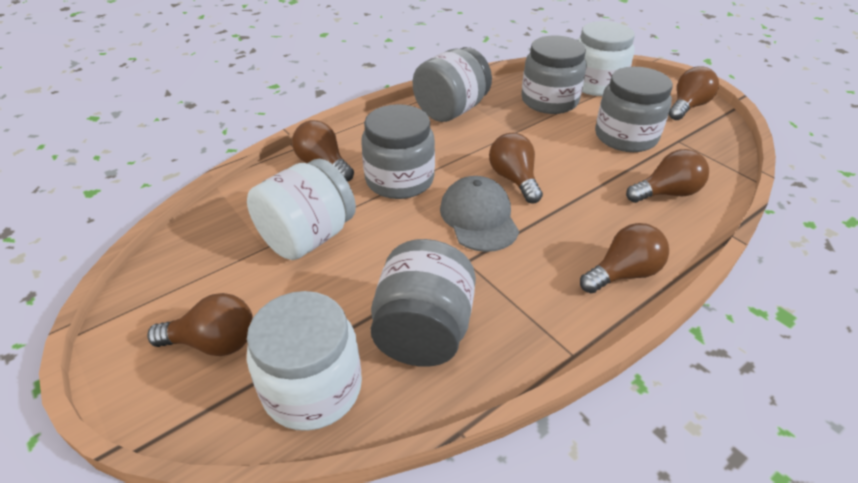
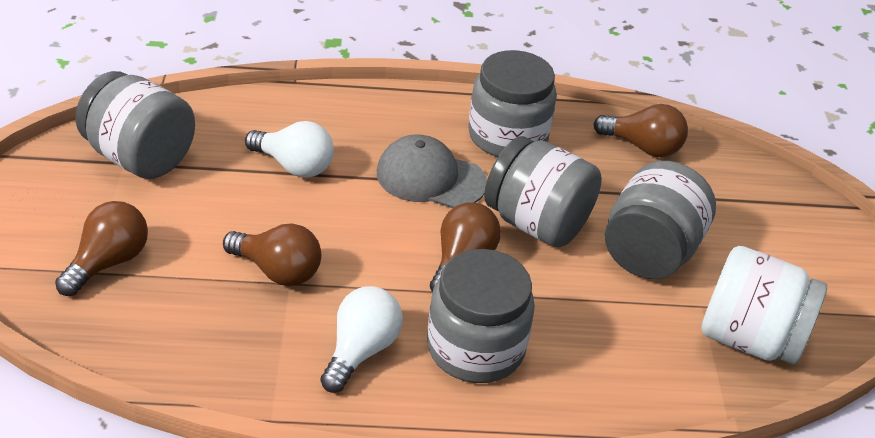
brown light bulb: 6 -> 4
white jar: 3 -> 1
white light bulb: 0 -> 2

